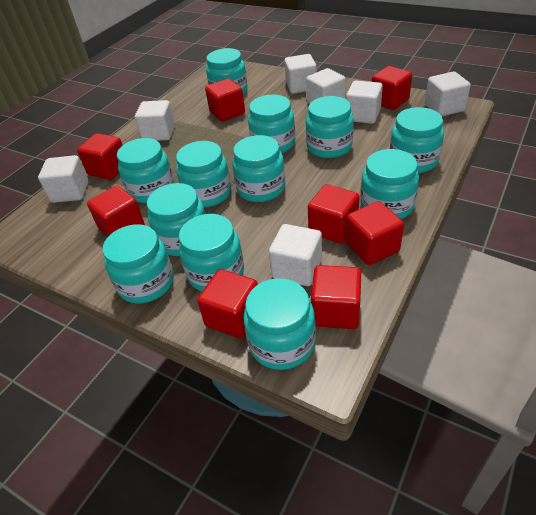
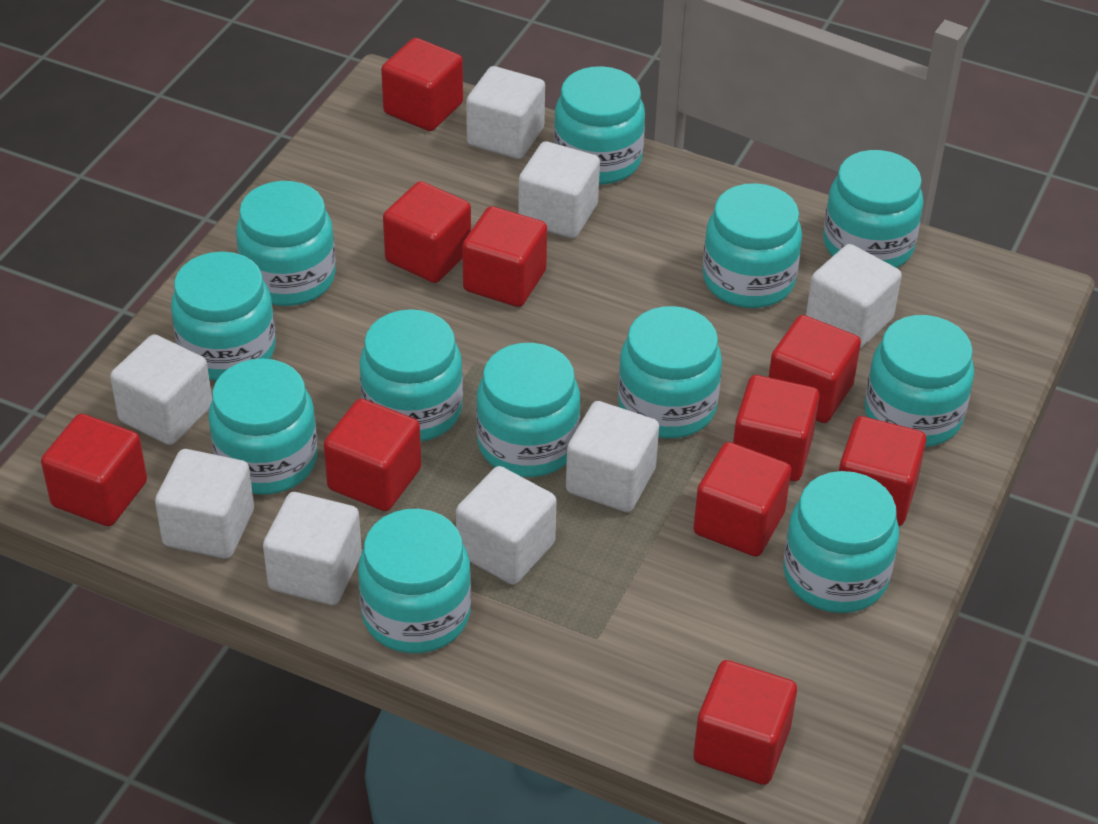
red cube: 8 -> 10
white cube: 7 -> 8

